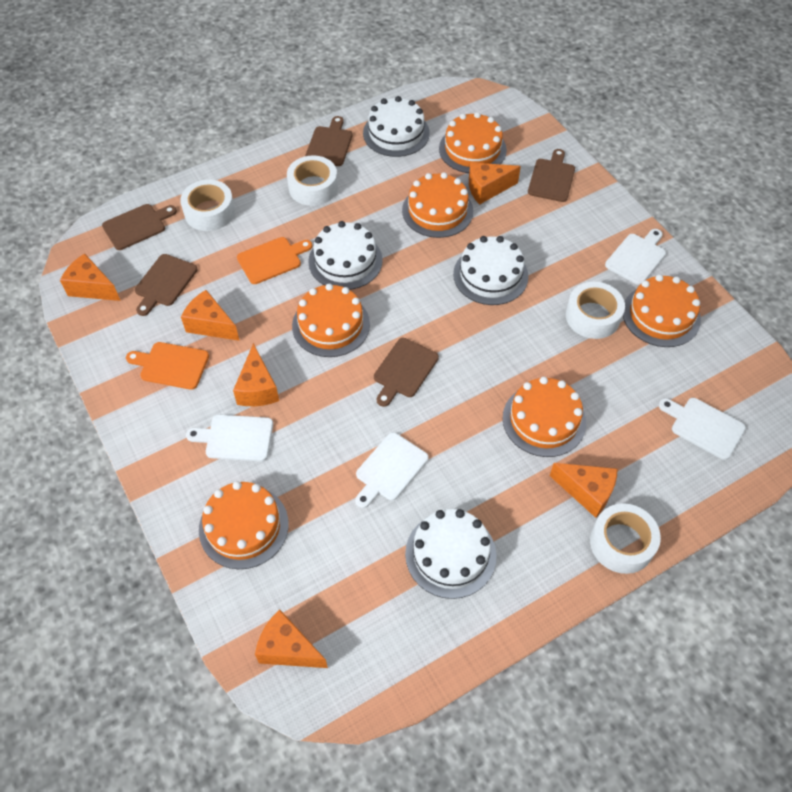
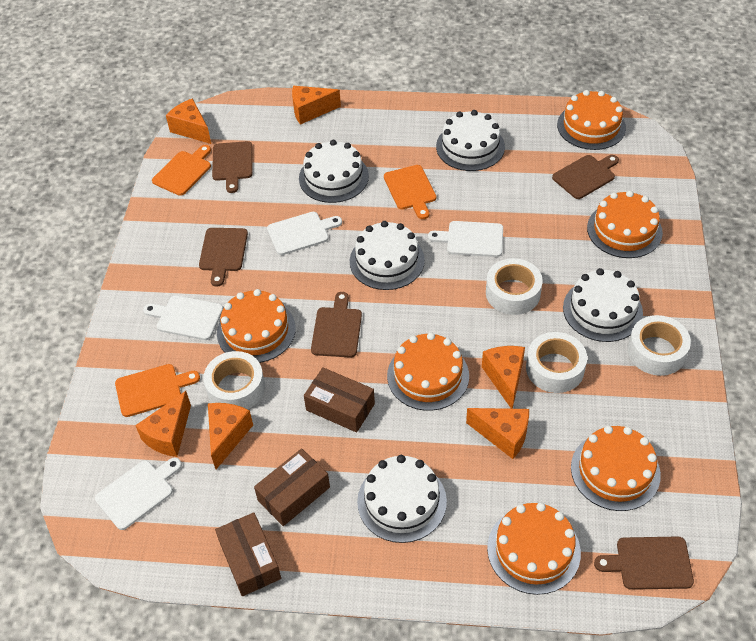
brown box: 0 -> 3
orange cutting board: 2 -> 3
white cake: 4 -> 5

